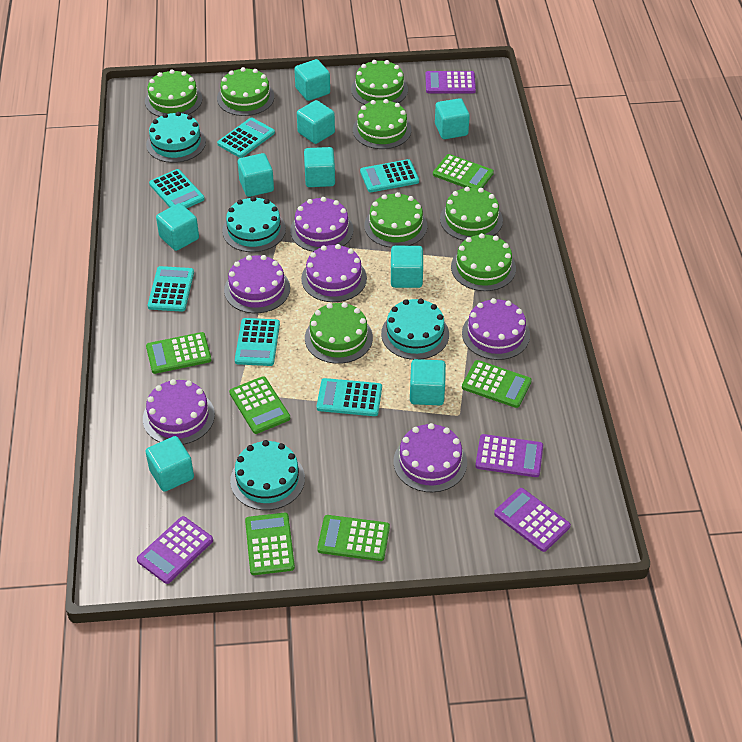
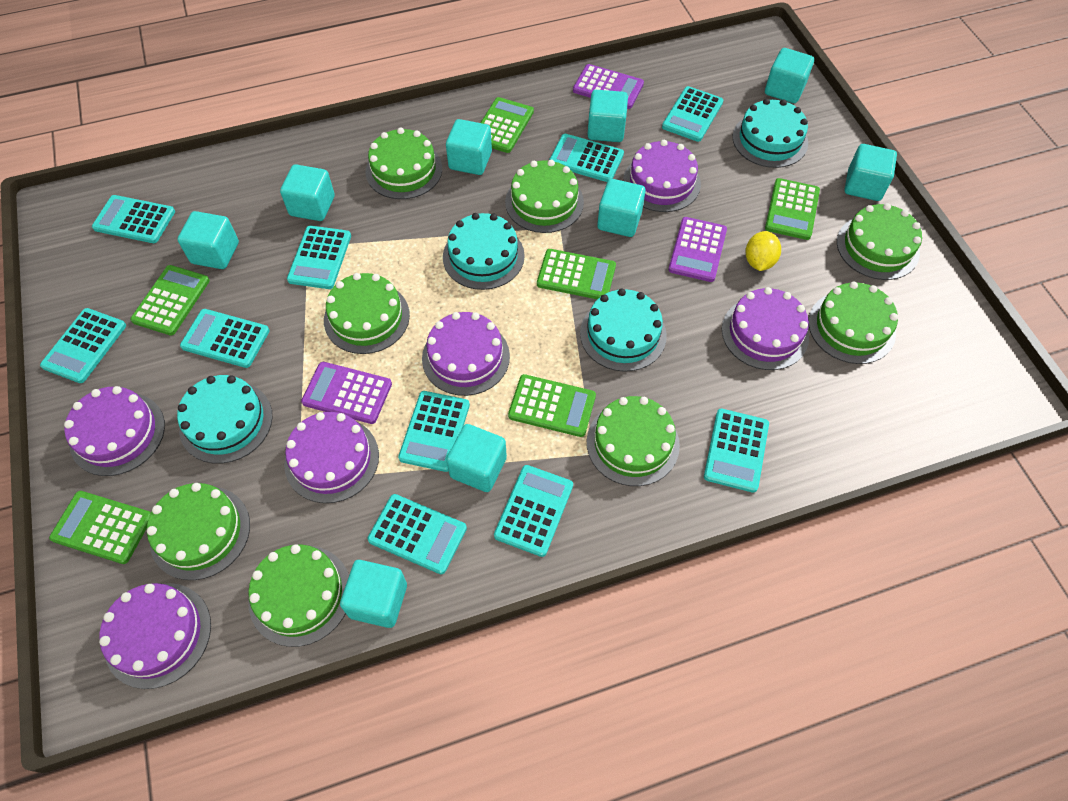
purple calculator: 4 -> 3
turquoise calculator: 6 -> 10
yellow lemon: 0 -> 1

